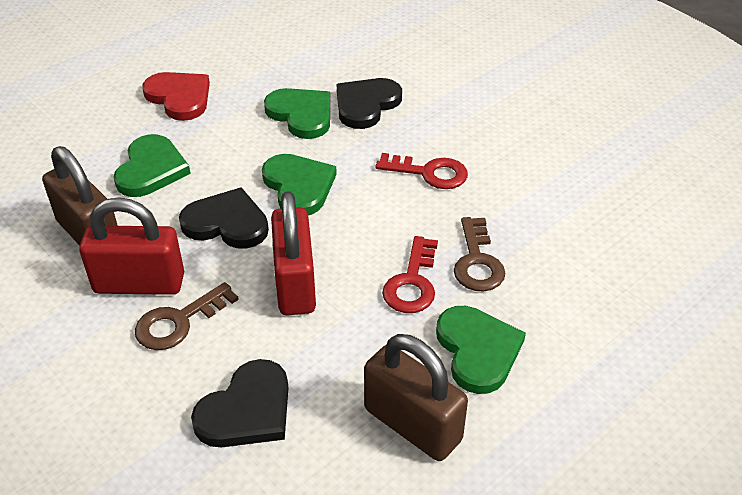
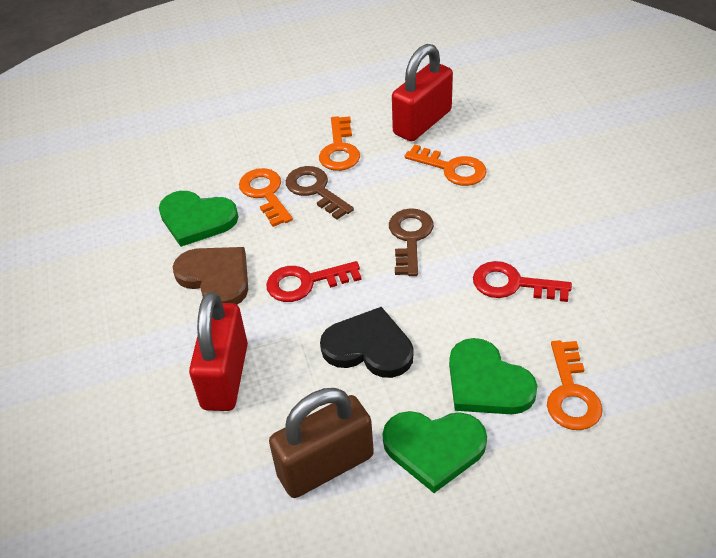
black heart: 3 -> 1
brown heart: 0 -> 1
brown padlock: 2 -> 1
green heart: 4 -> 3
orange key: 0 -> 4
red heart: 1 -> 0

